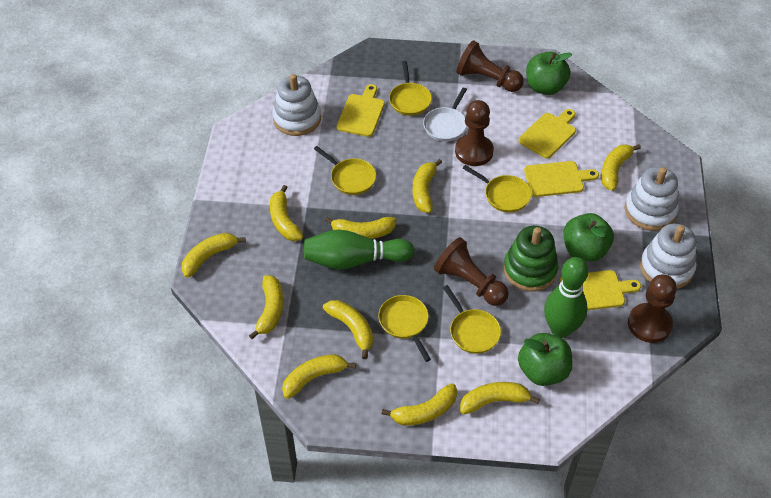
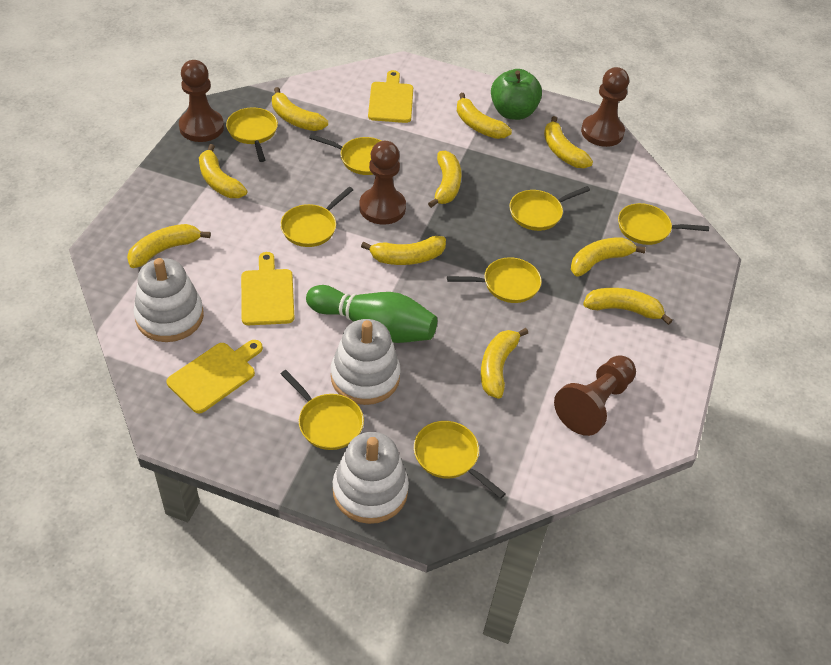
green apple: 3 -> 1
green bowling pin: 2 -> 1
green stacking toy: 1 -> 0
white pan: 1 -> 0
yellow cutting board: 4 -> 3
yellow pan: 5 -> 8

